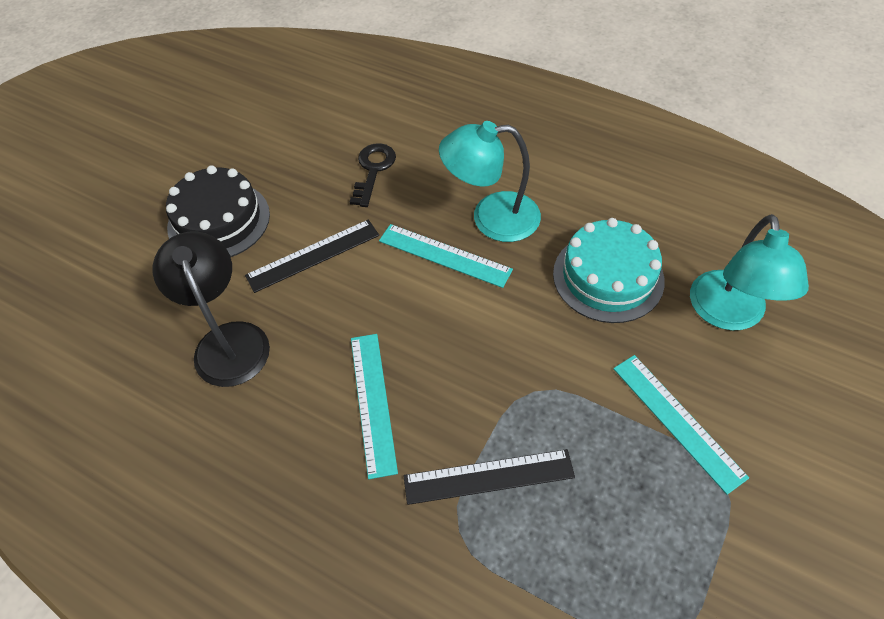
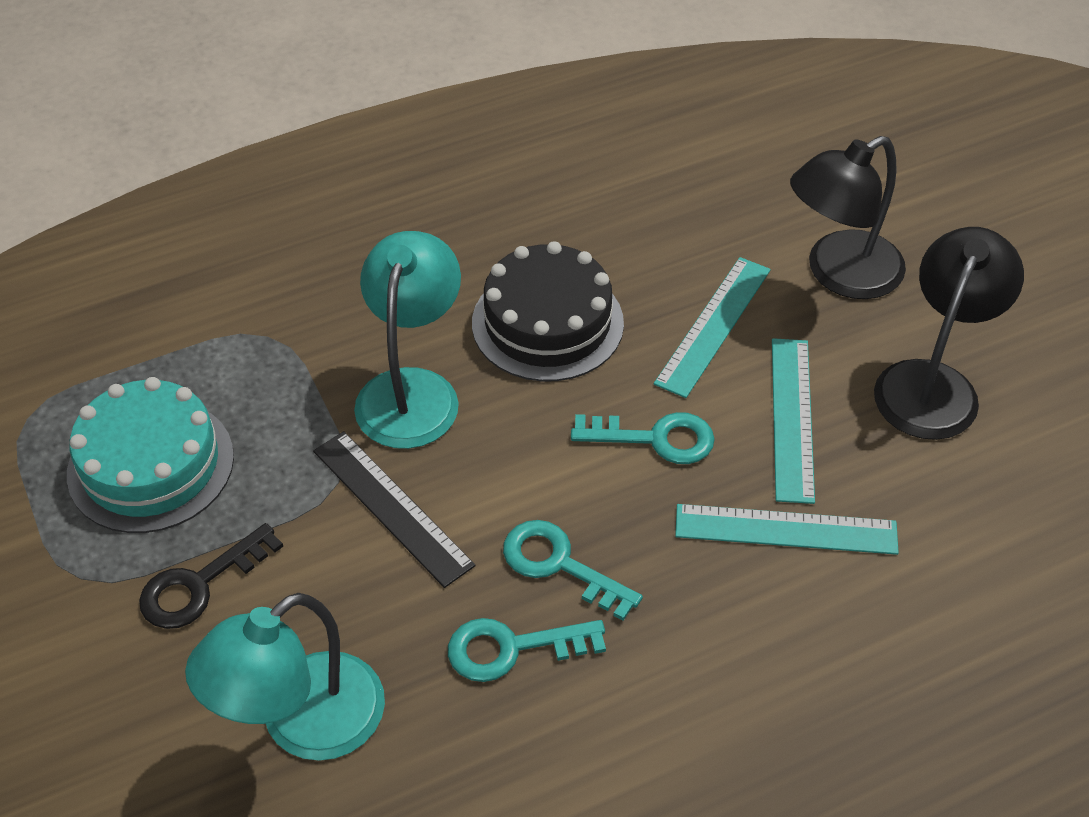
black lamp: 1 -> 2
black ruler: 2 -> 1
turquoise key: 0 -> 3

